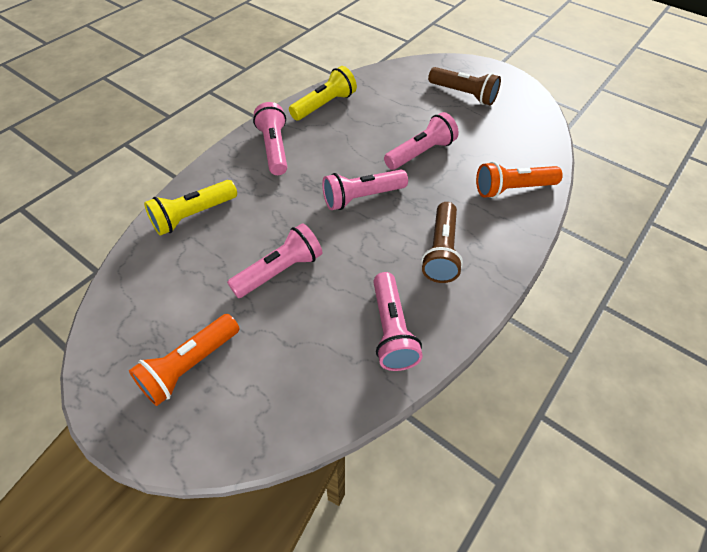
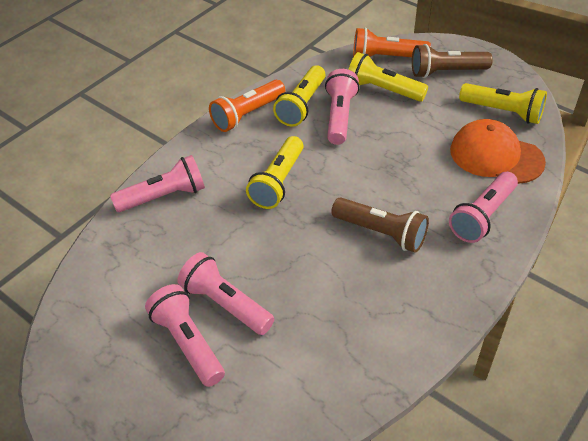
orange cap: 0 -> 1
yellow flashlight: 2 -> 4

